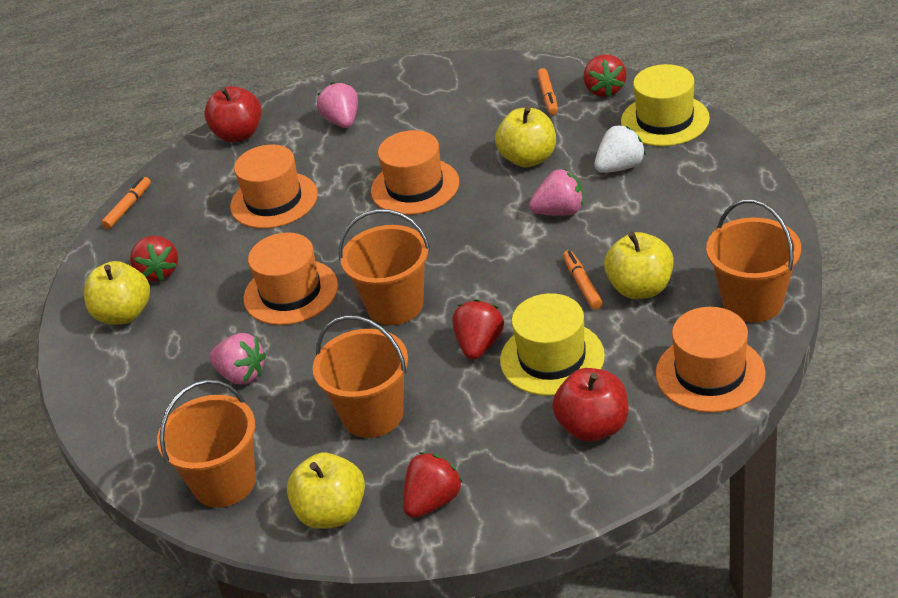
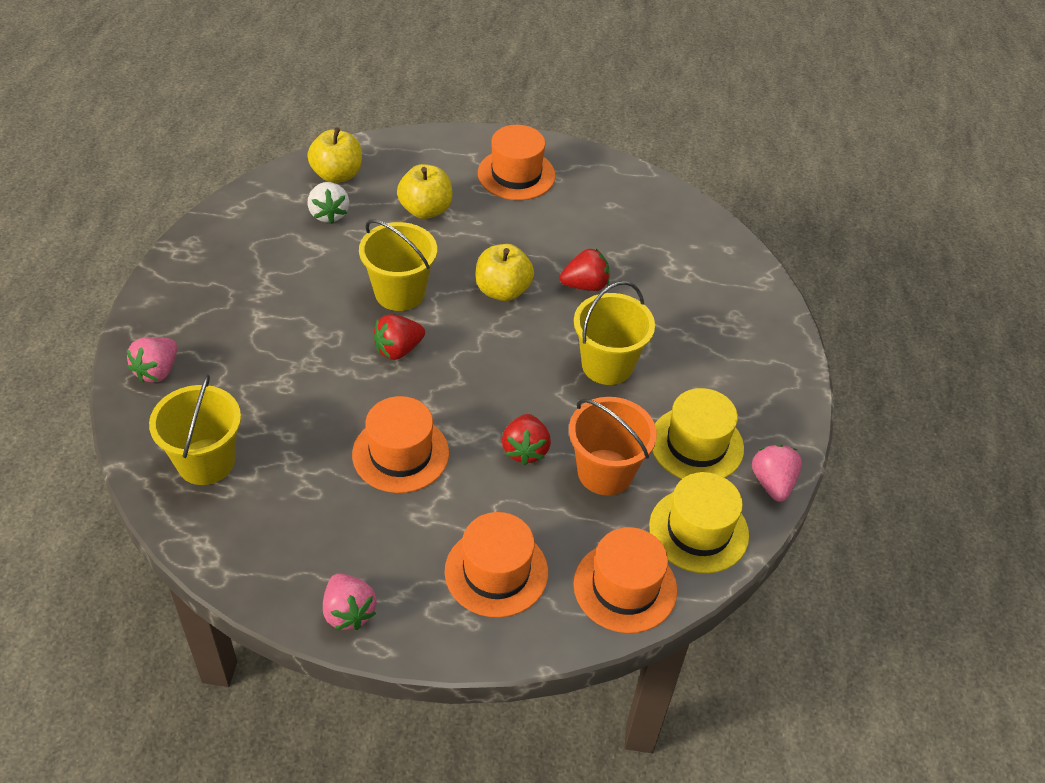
orange bucket: 4 -> 1
orange marker: 3 -> 0
red apple: 2 -> 0
red strawberry: 4 -> 3
yellow apple: 4 -> 3
yellow bucket: 0 -> 3

